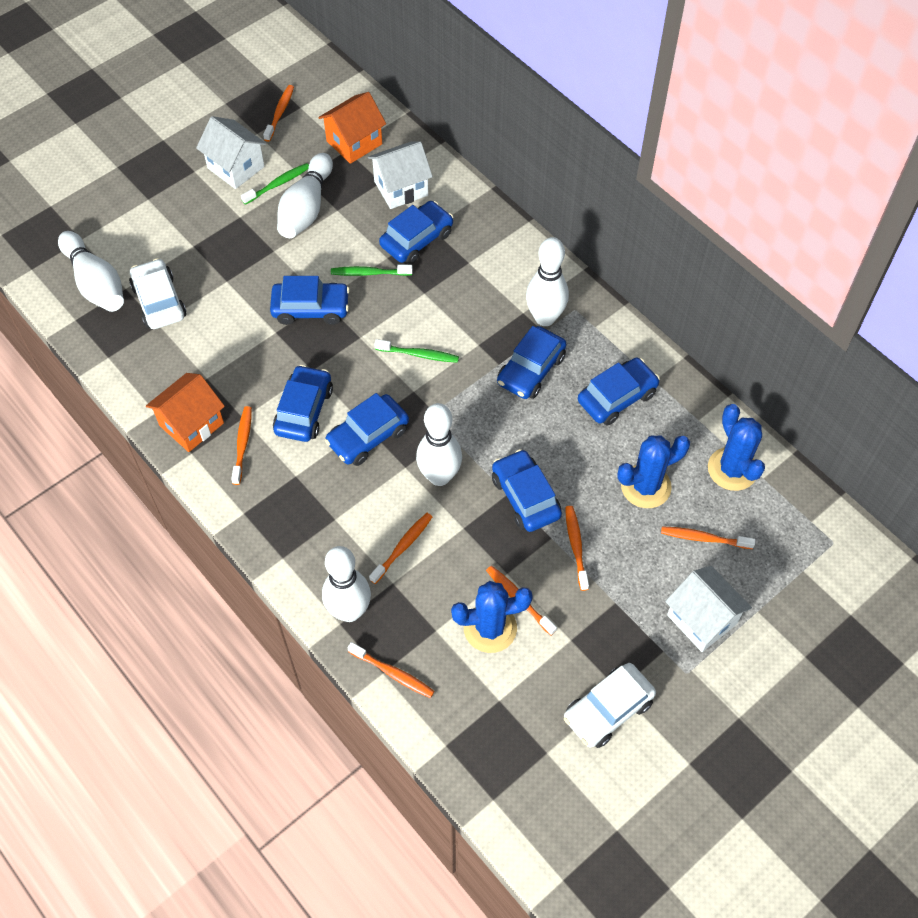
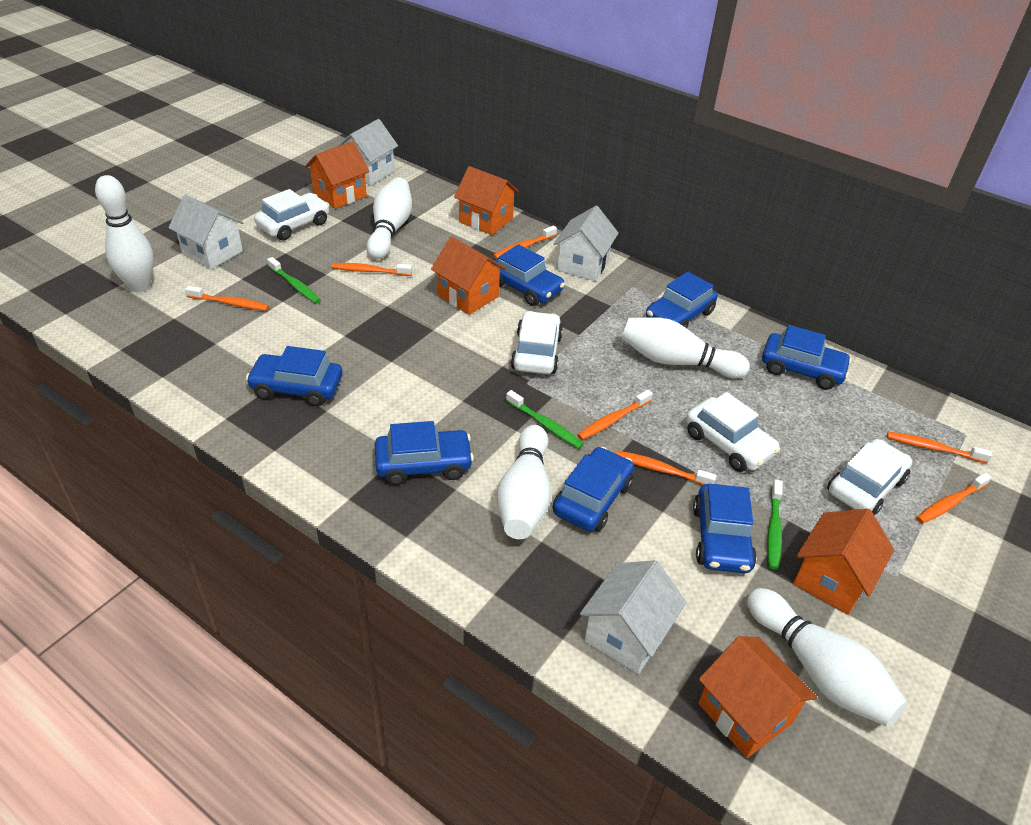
blue cactus: 3 -> 0
orange house: 2 -> 5
white car: 2 -> 4
white house: 3 -> 4

